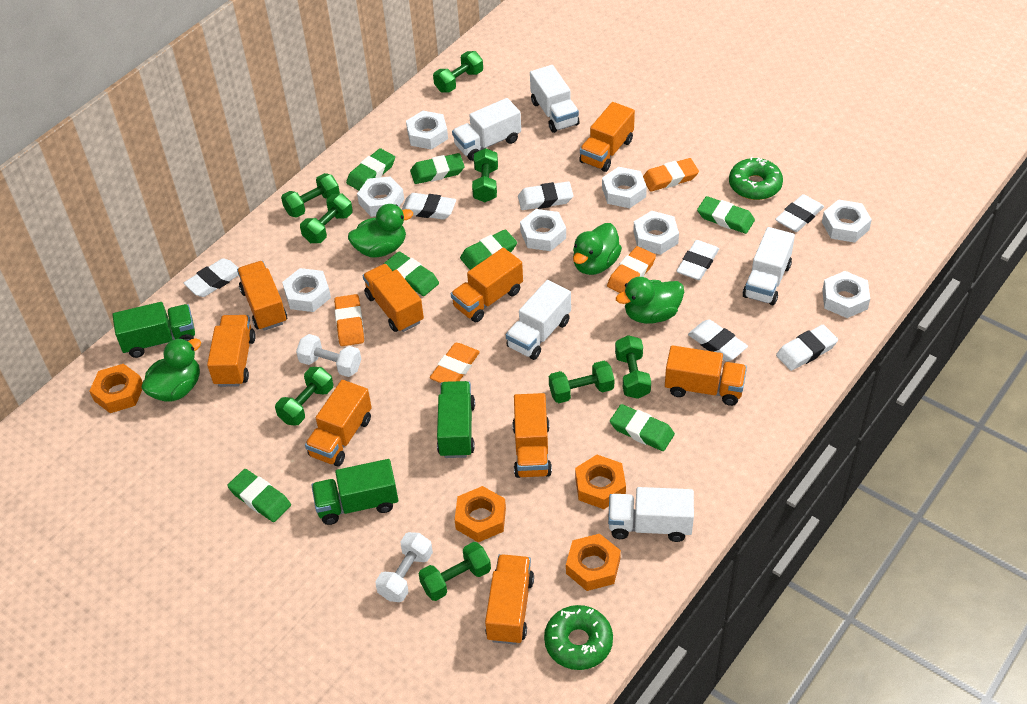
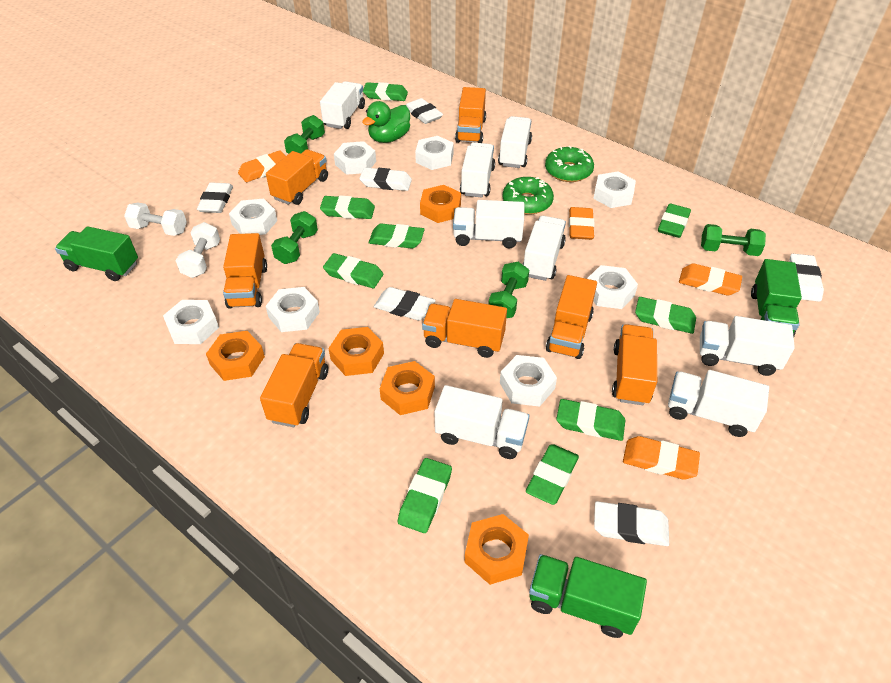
green duck: 4 -> 1
green dumbbell: 8 -> 4
green eraser: 7 -> 9
orange nut: 4 -> 5
orange truck: 9 -> 7
white eraser: 7 -> 6
white truck: 5 -> 8

